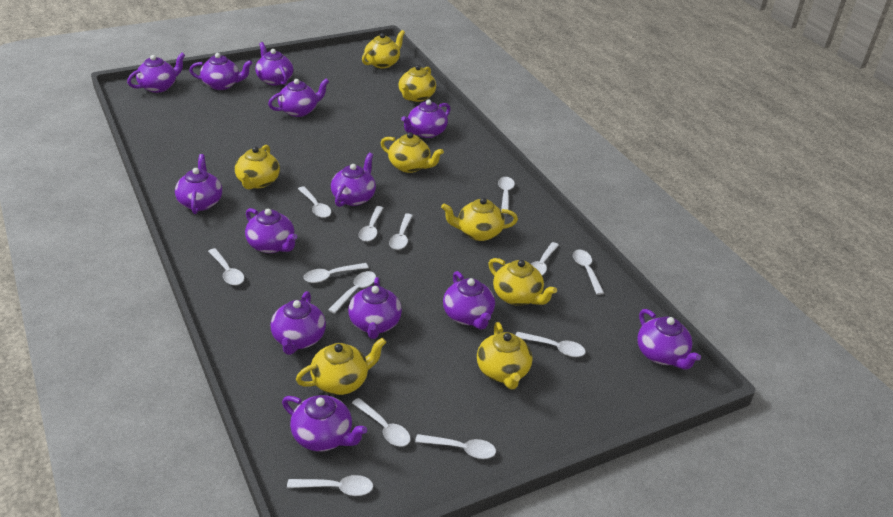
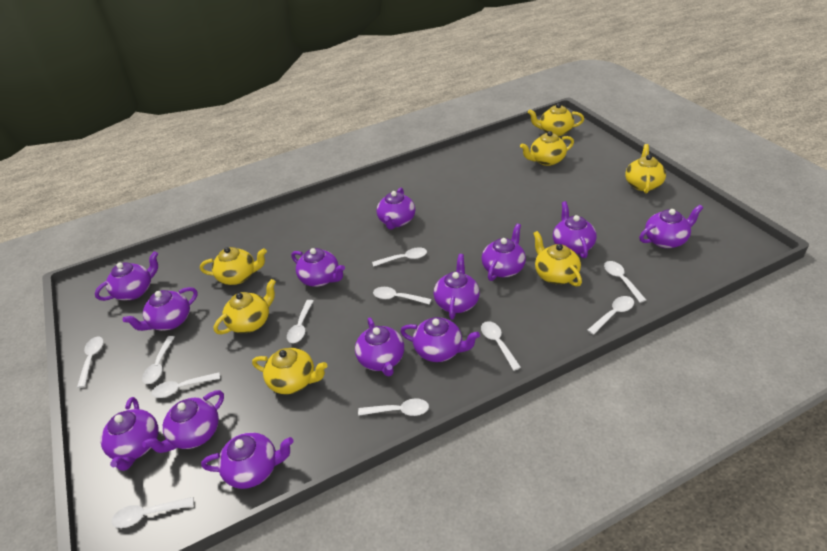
white spoon: 13 -> 11
yellow teapot: 8 -> 7

